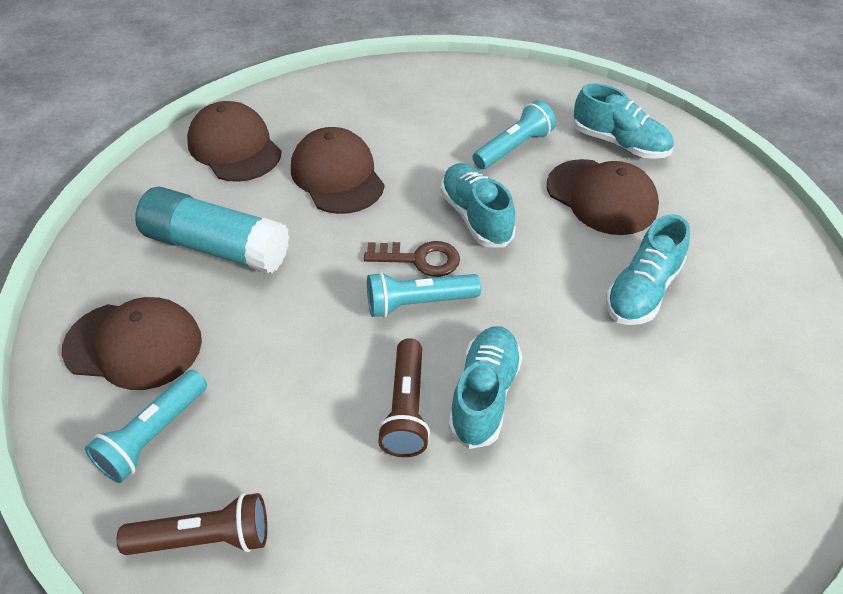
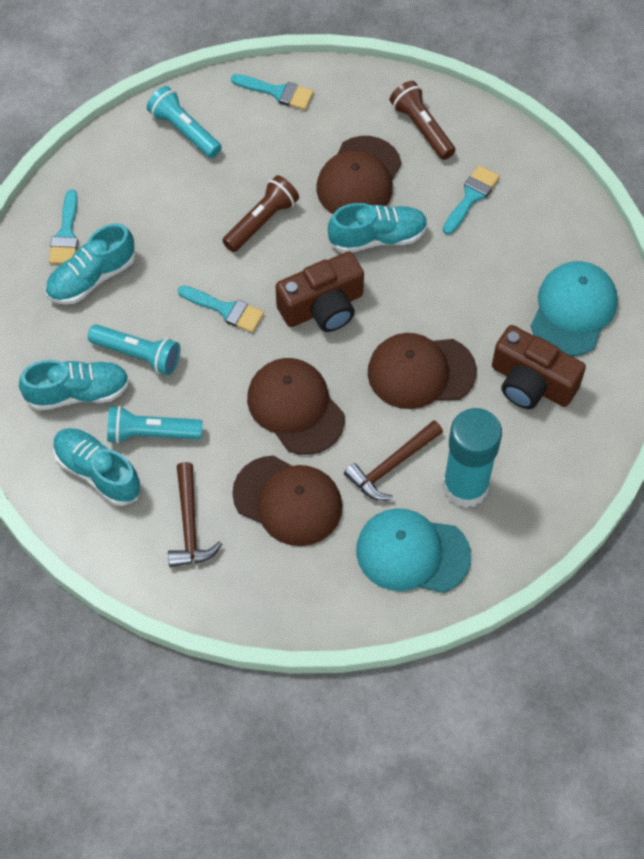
brown camera: 0 -> 2
brown hammer: 0 -> 2
brown key: 1 -> 0
turquoise brush: 0 -> 4
turquoise cap: 0 -> 2

